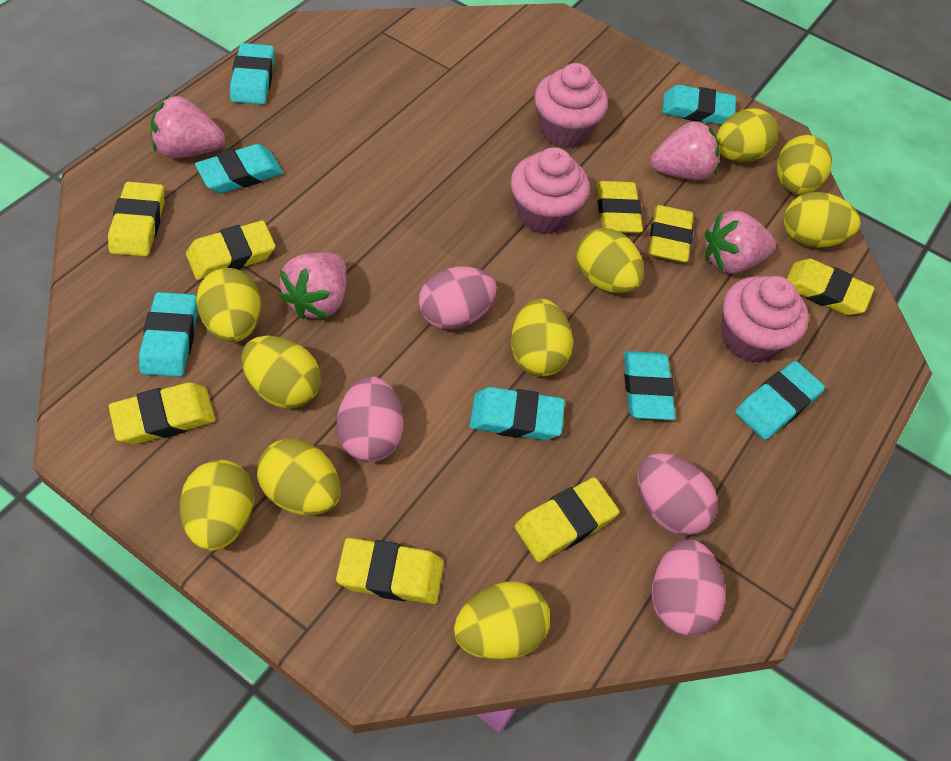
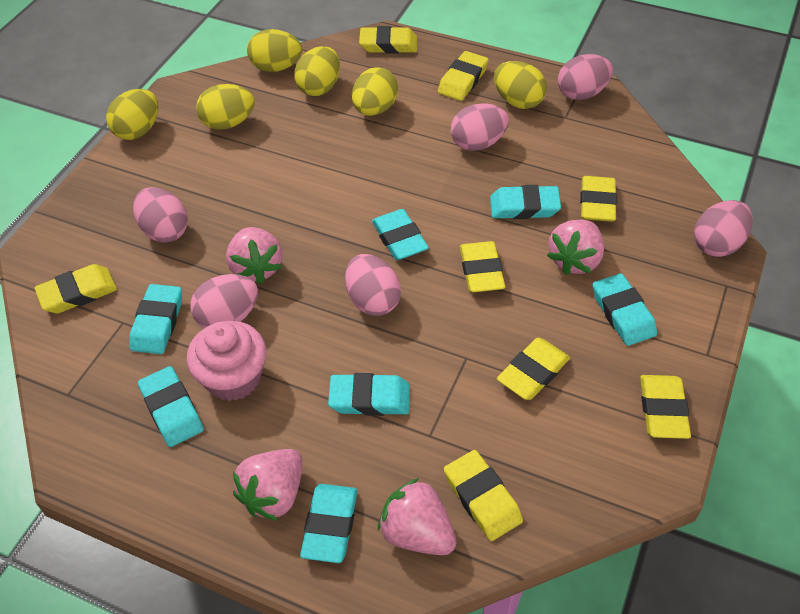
pink cupcake: 3 -> 1
pink egg: 4 -> 6
yellow egg: 10 -> 6

